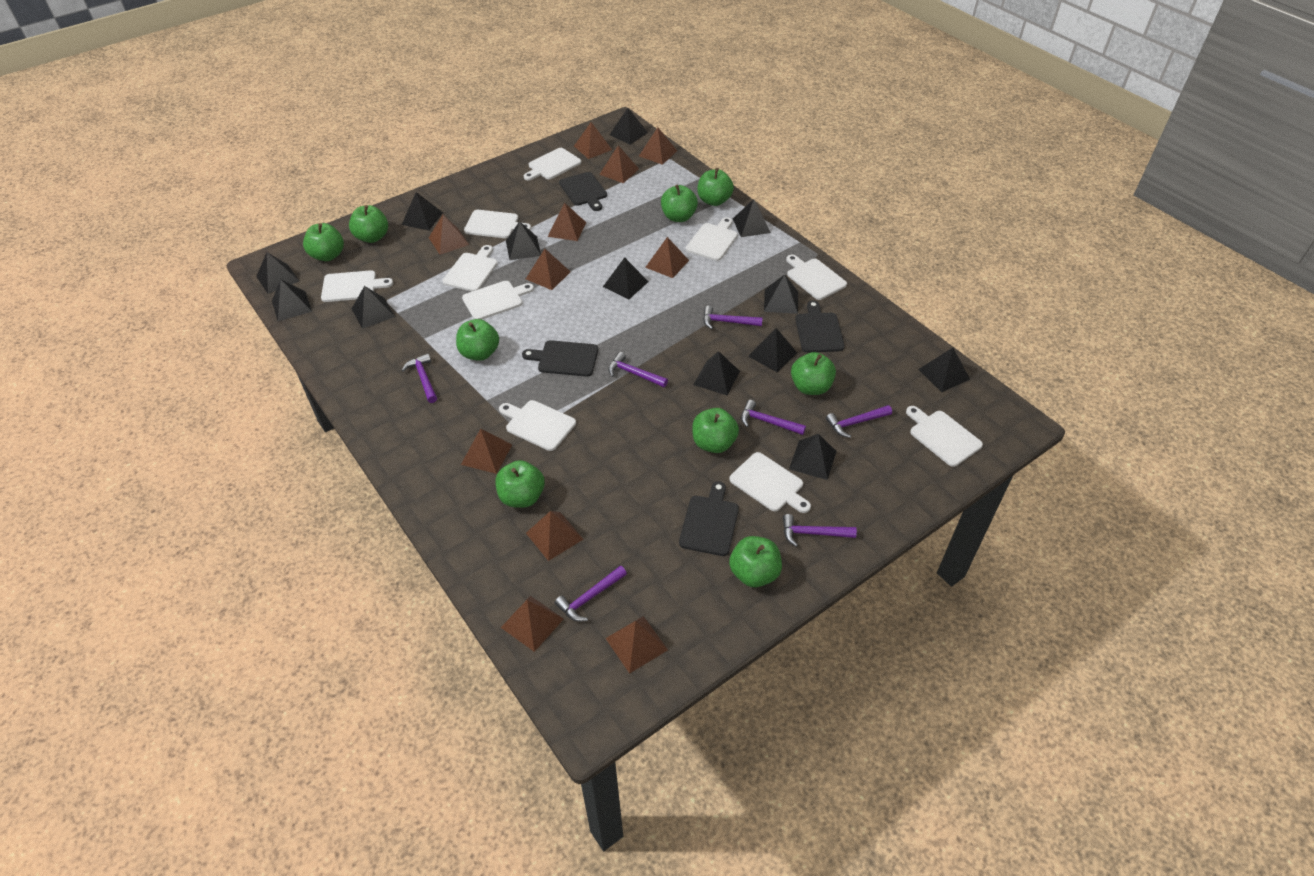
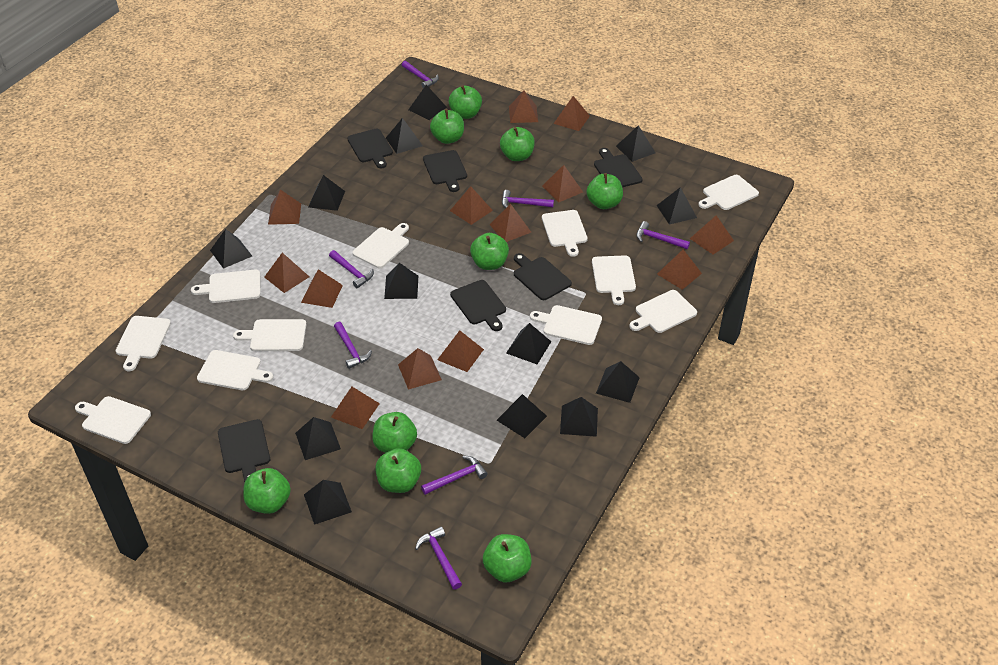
black cutting board: 4 -> 6
brown pyramid: 11 -> 13
white cutting board: 10 -> 11

